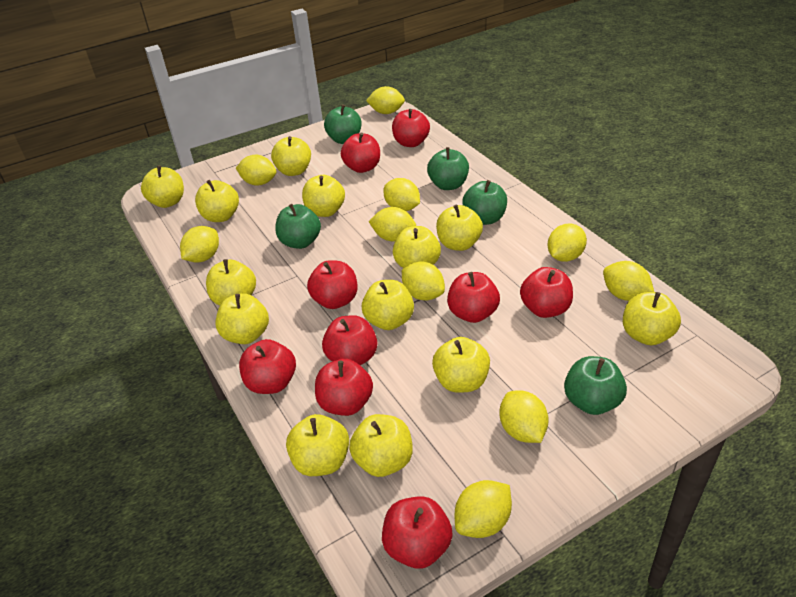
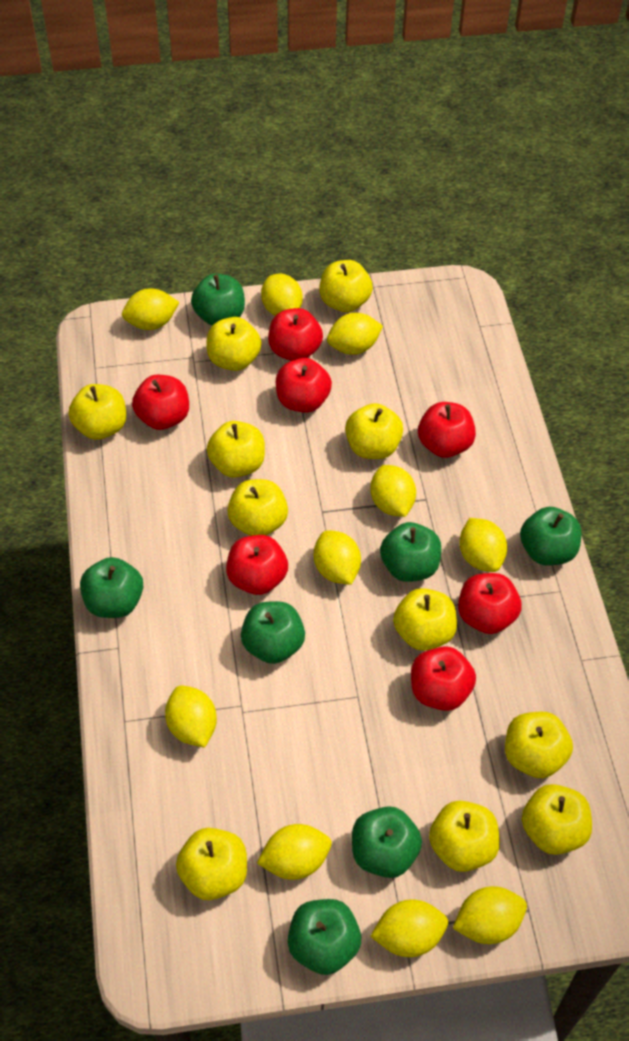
green apple: 5 -> 7
red apple: 9 -> 7
yellow apple: 13 -> 11

